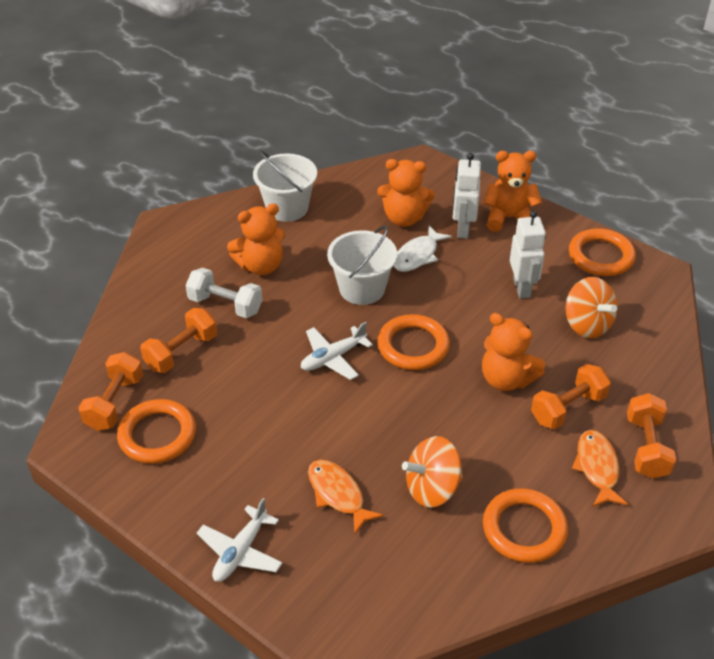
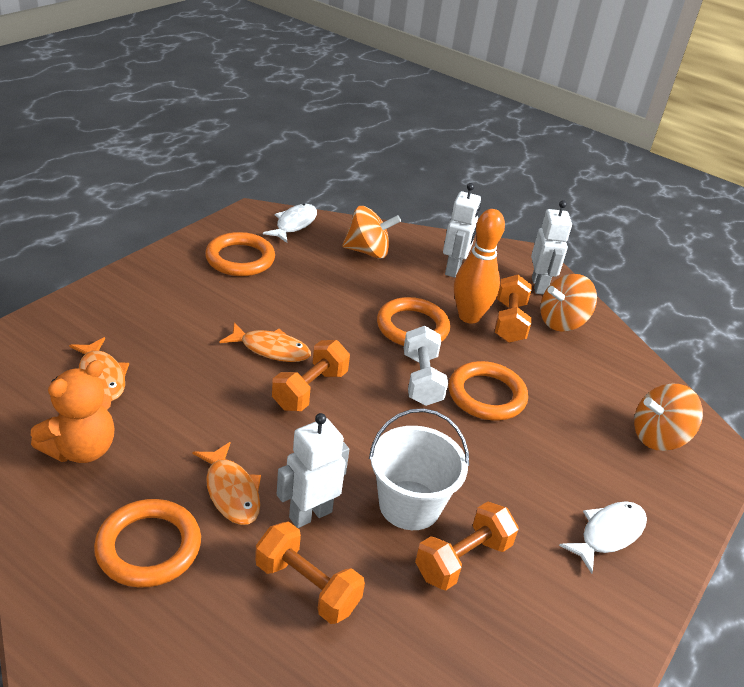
orange bowling pin: 0 -> 1
orange fish: 2 -> 3
orange spinning top: 2 -> 3
orange teddy bear: 4 -> 1
white bucket: 2 -> 1
white fish: 1 -> 2
white plane: 2 -> 0
white robot: 2 -> 3

